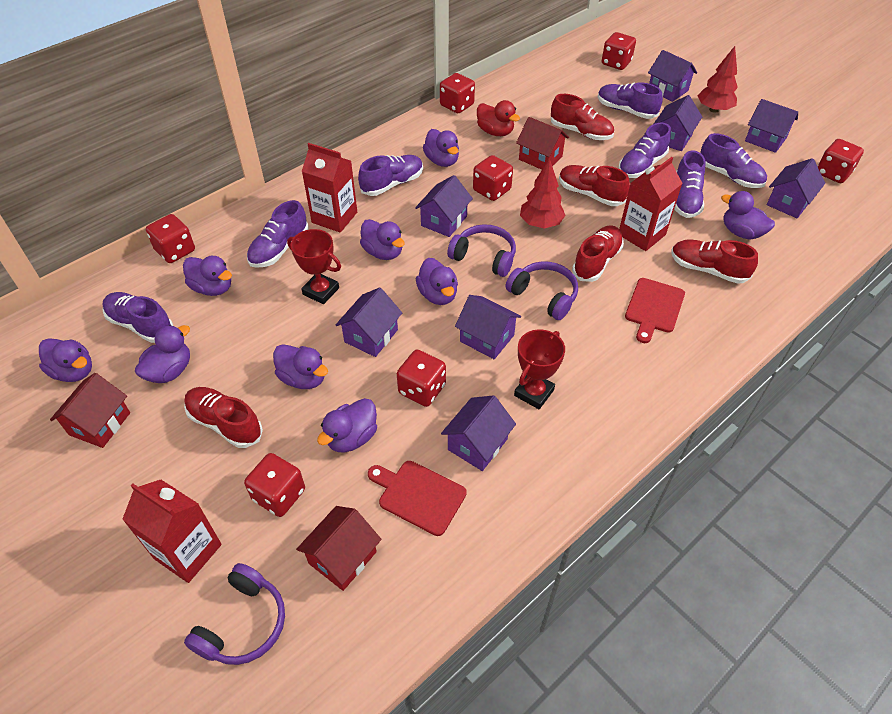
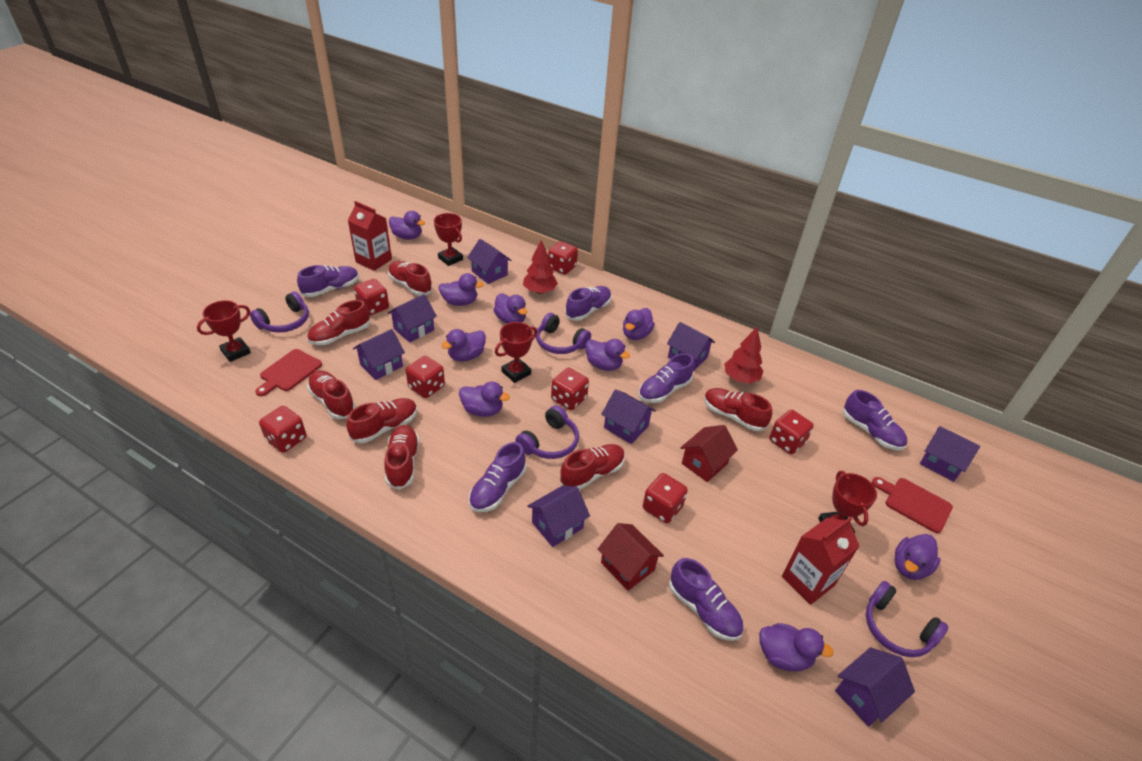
purple headphones: 3 -> 4
purple shoe: 7 -> 6
red carton: 3 -> 2
red duck: 1 -> 0
red house: 3 -> 2
red shoe: 5 -> 7
red trophy: 2 -> 4

